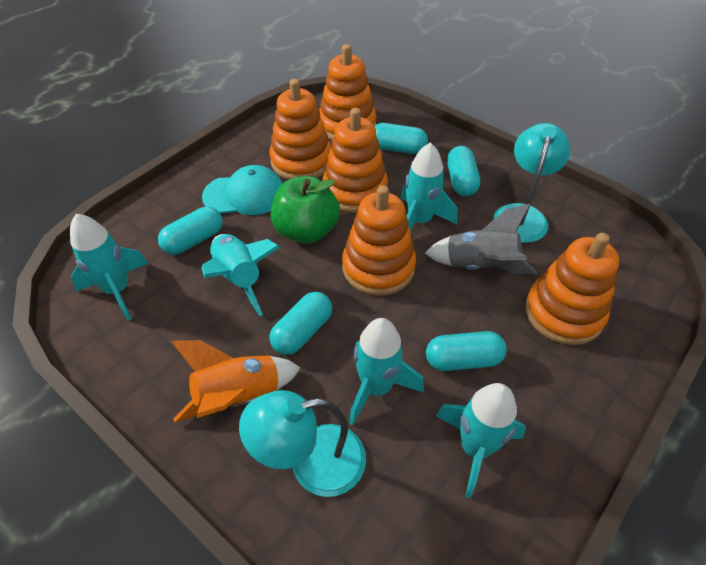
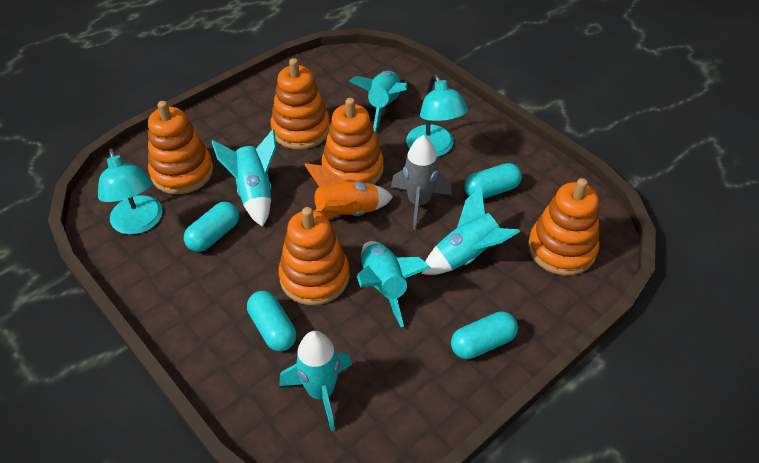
green apple: 1 -> 0
turquoise cap: 1 -> 0
turquoise capsule: 5 -> 4

